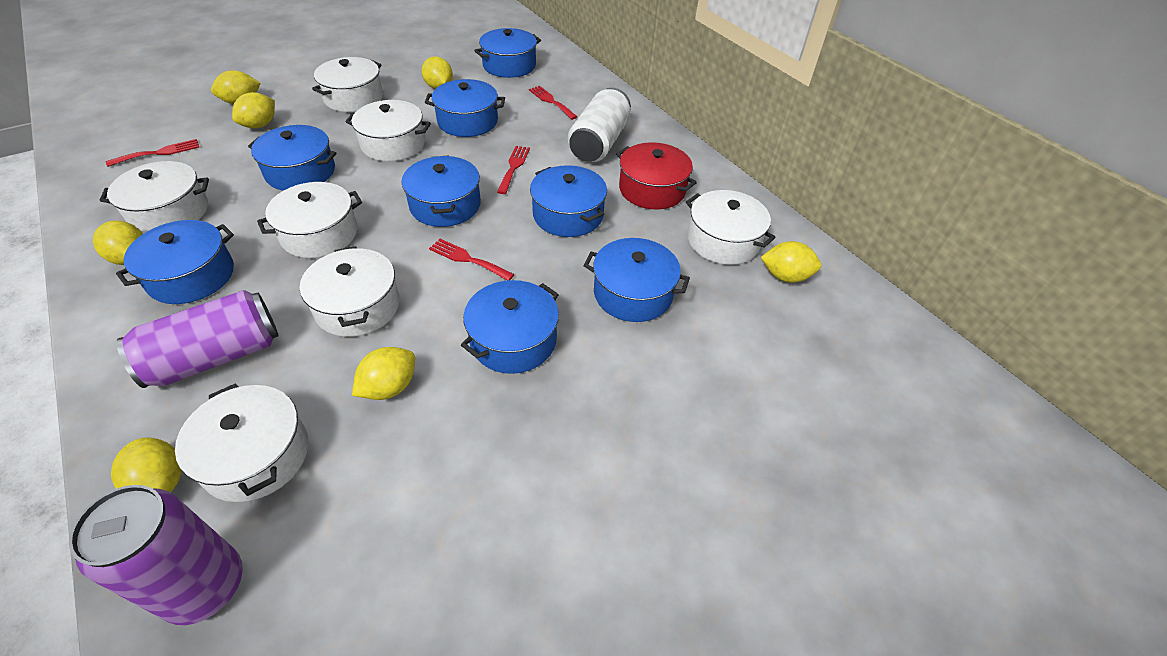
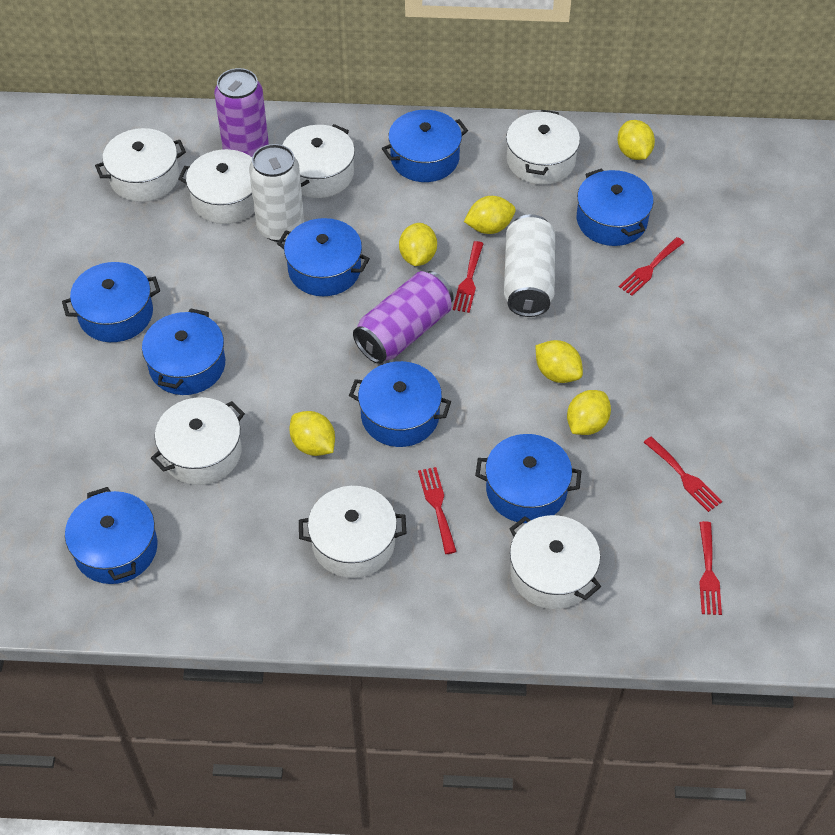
red fork: 4 -> 5
red pot: 1 -> 0
white can: 1 -> 2
yellow lemon: 7 -> 6

